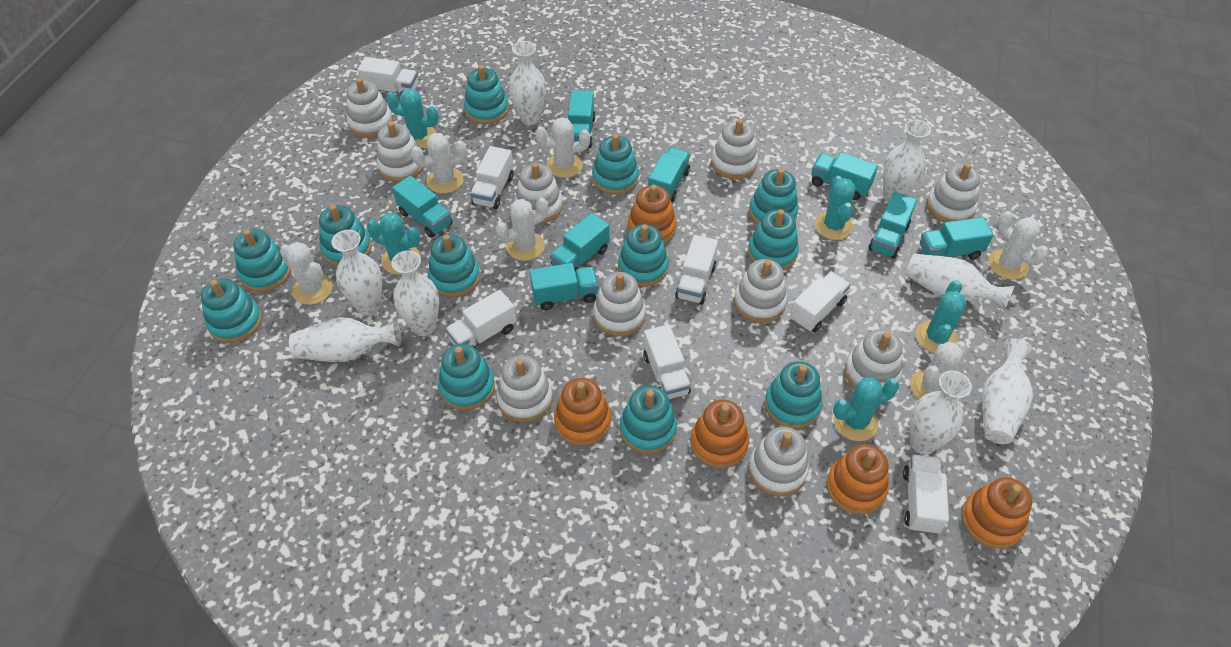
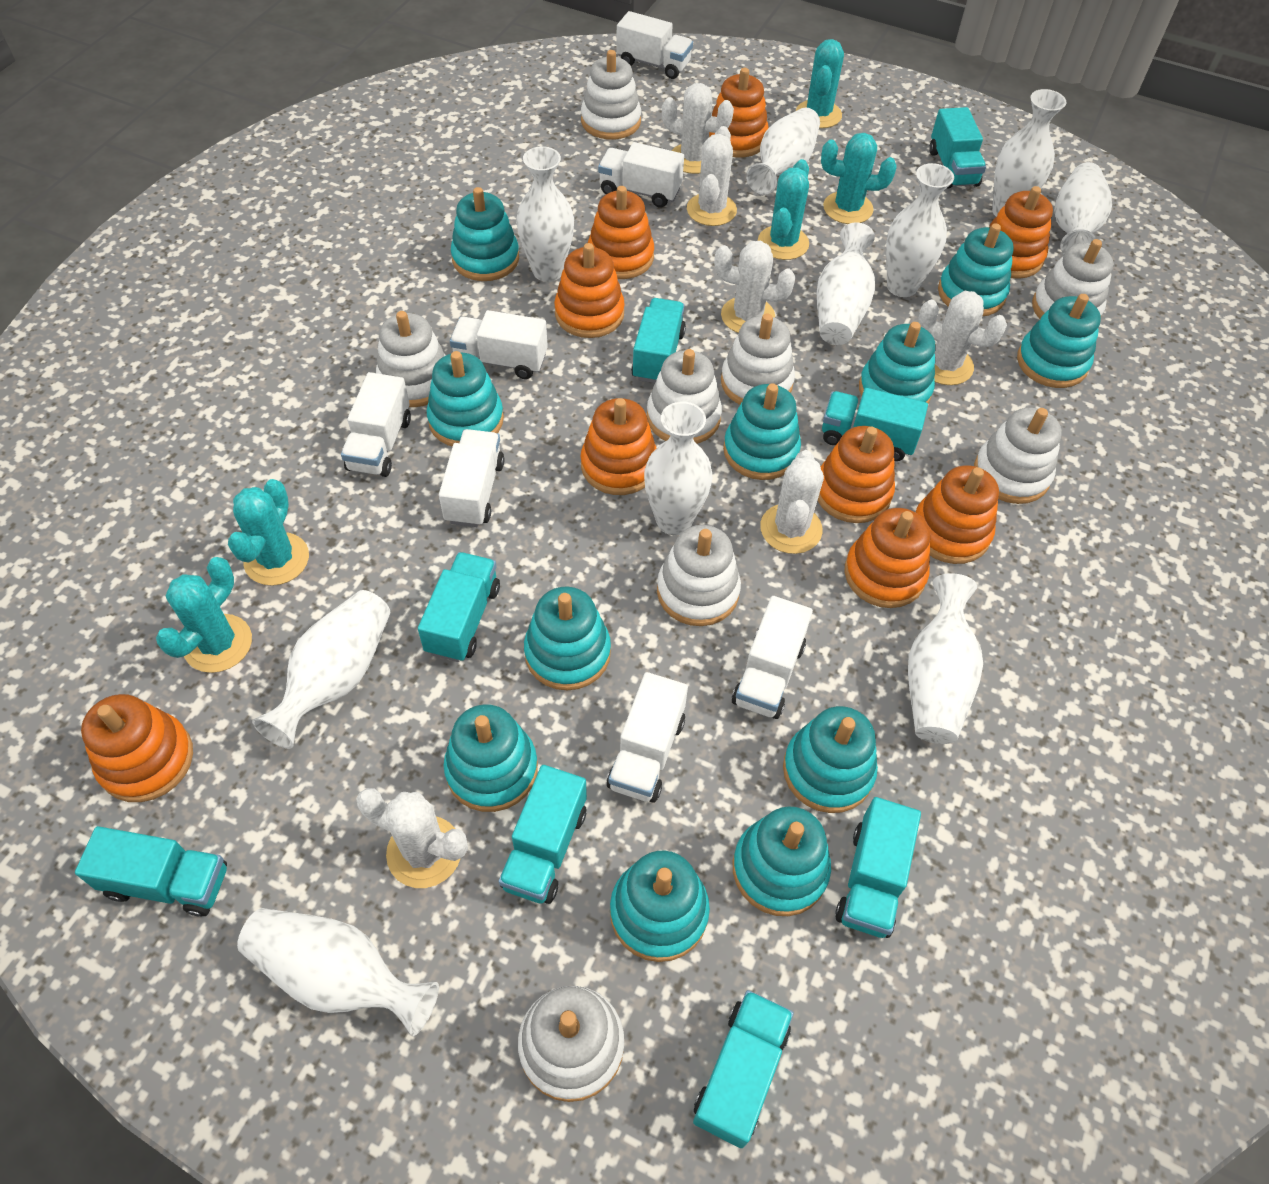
orange stacking toy: 5 -> 9
turquoise stacking toy: 12 -> 11
white stacking toy: 10 -> 8
white vase: 8 -> 10

